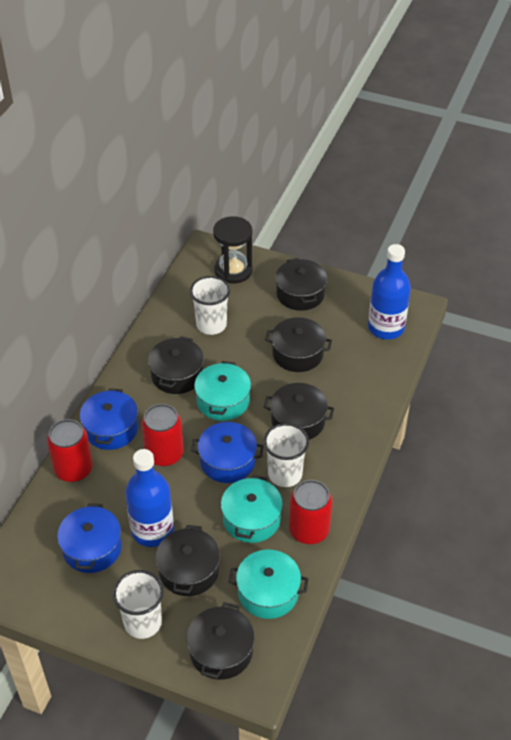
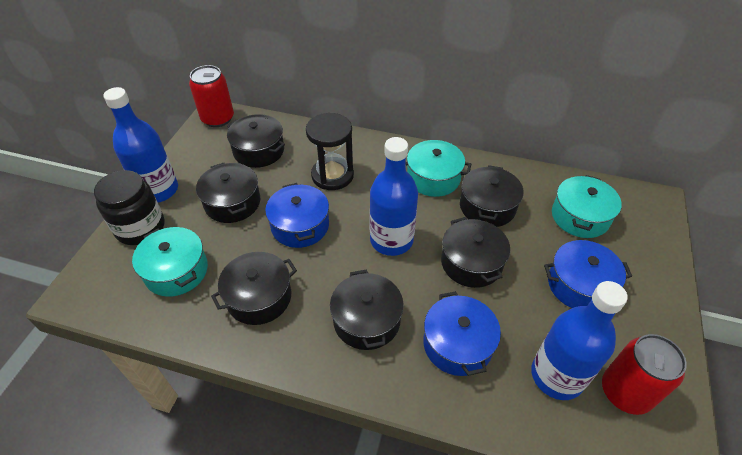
black jar: 0 -> 1
blue bottle: 2 -> 3
red can: 3 -> 2
white cup: 3 -> 0

